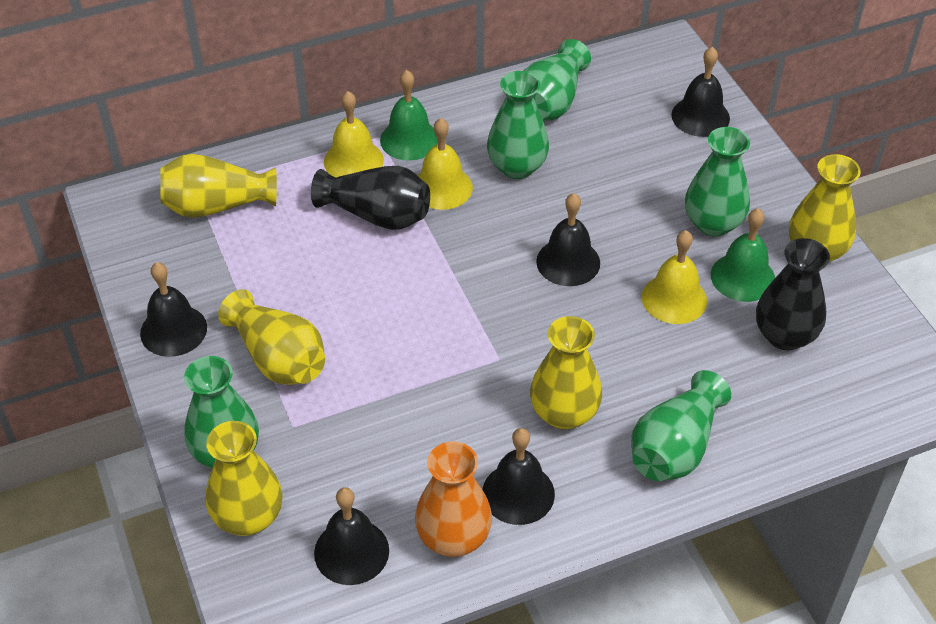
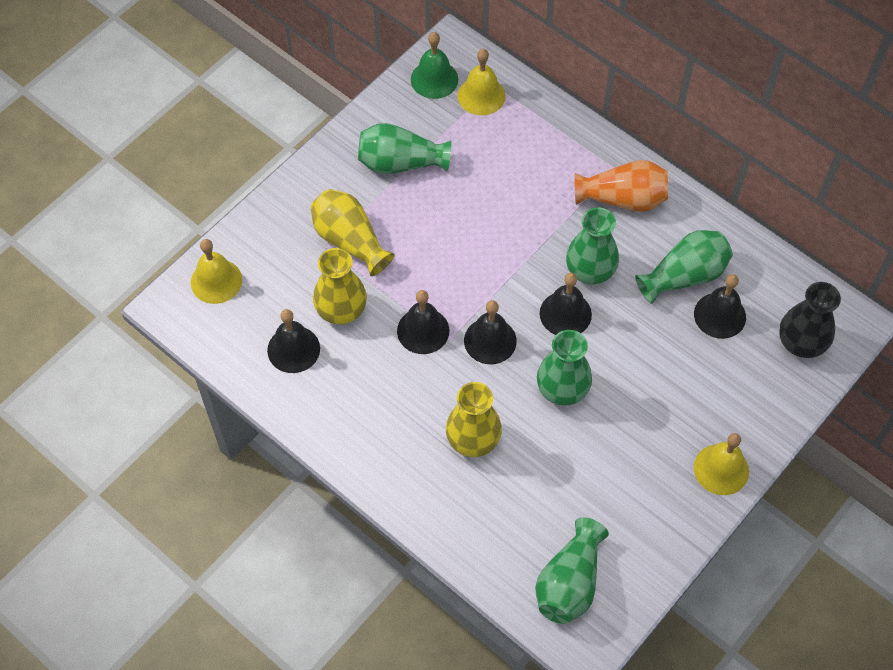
black vase: 2 -> 1
green bell: 2 -> 1
yellow vase: 5 -> 3

